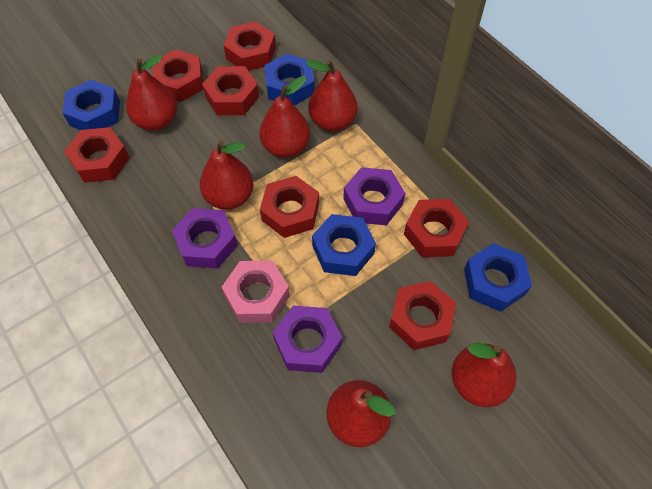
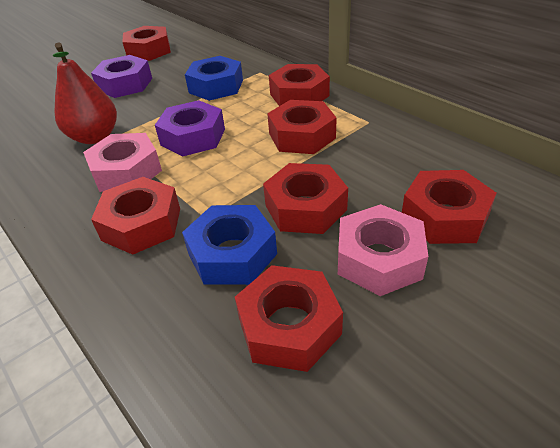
blue nut: 4 -> 2
pink nut: 1 -> 2
purple nut: 3 -> 2
red pear: 6 -> 1

